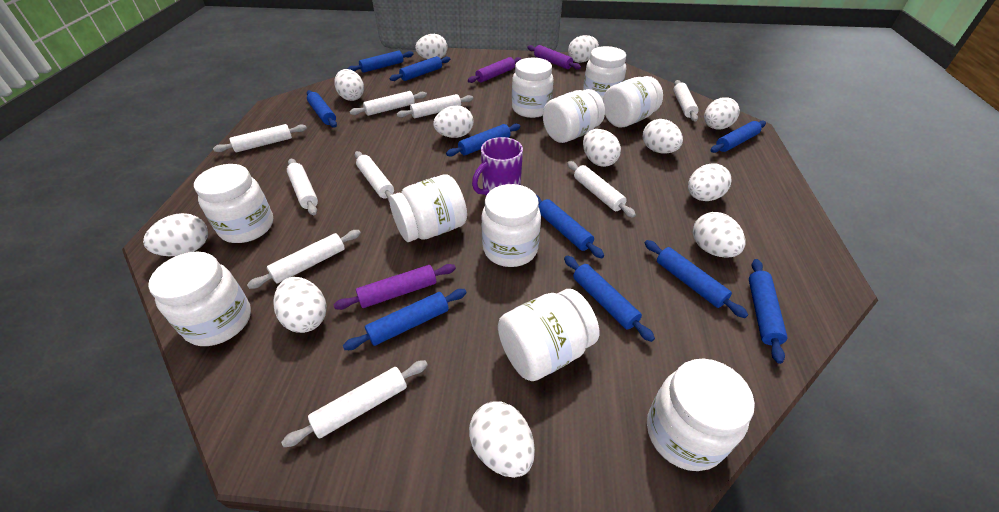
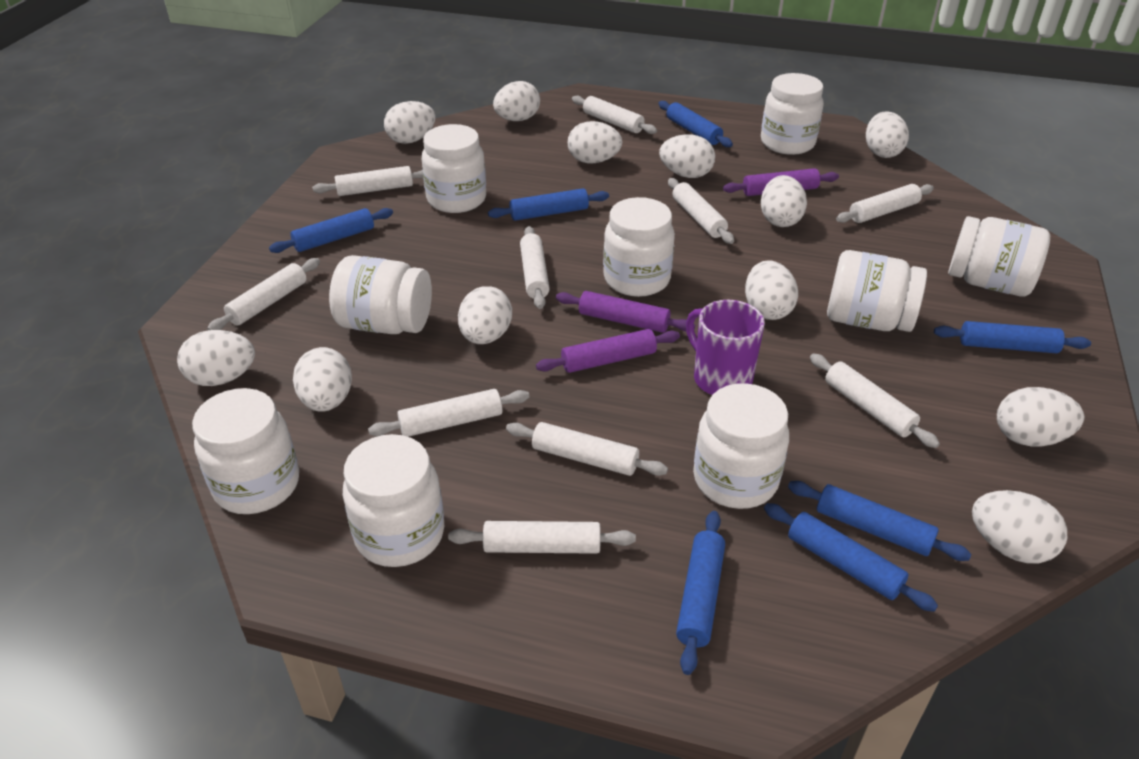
blue rolling pin: 10 -> 7
white jar: 10 -> 9
white rolling pin: 9 -> 10

